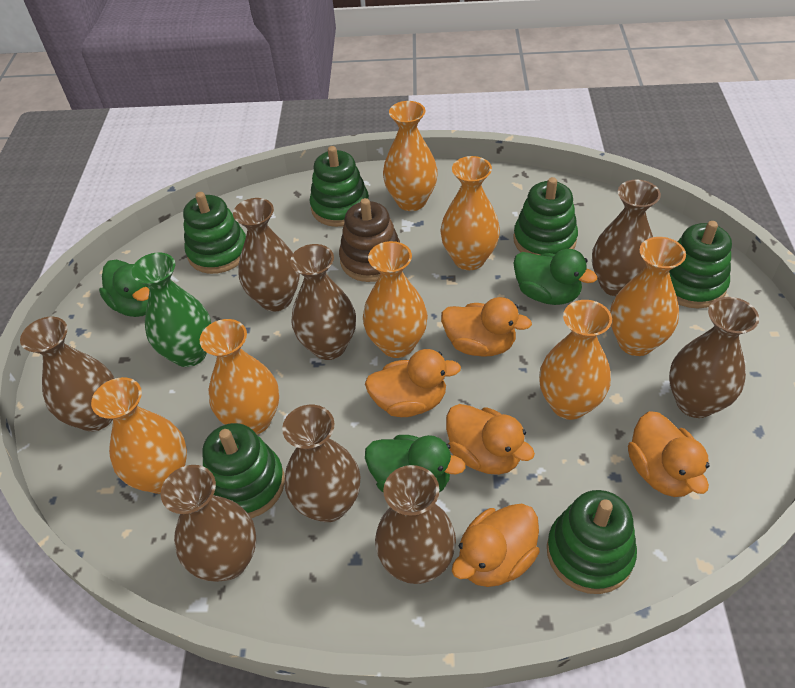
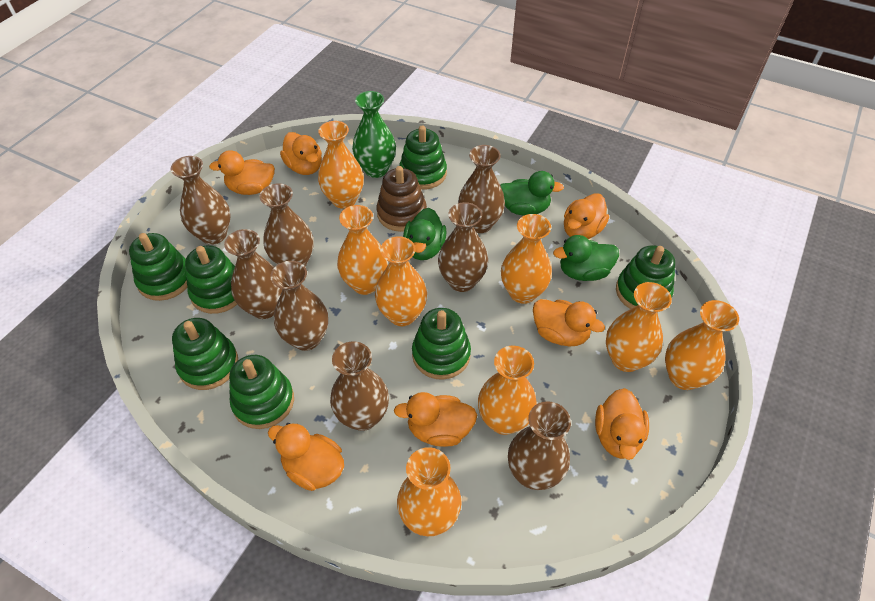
green stacking toy: 6 -> 7
orange duck: 5 -> 7
orange vase: 7 -> 8

